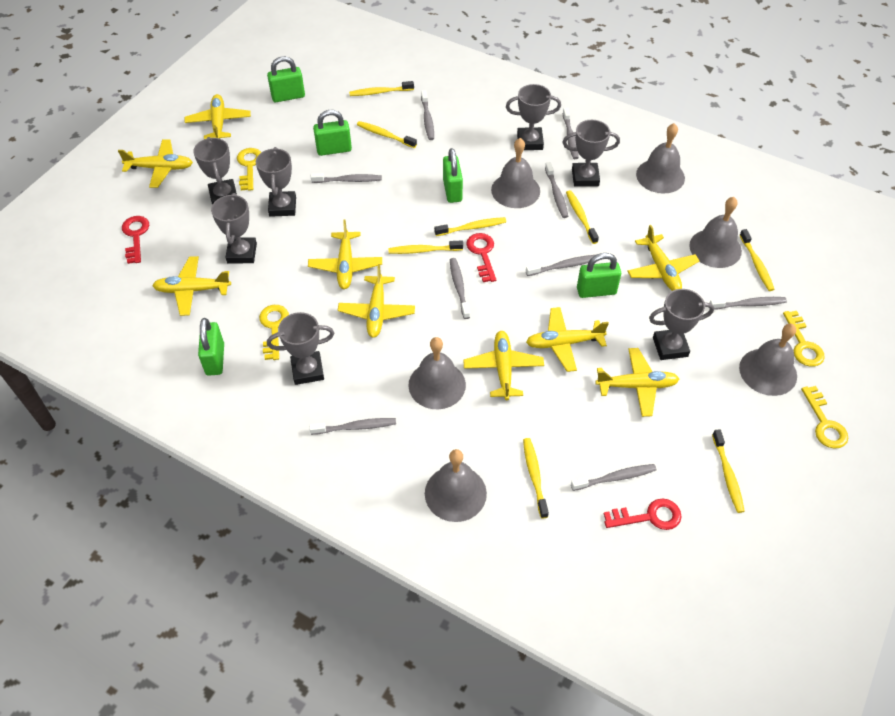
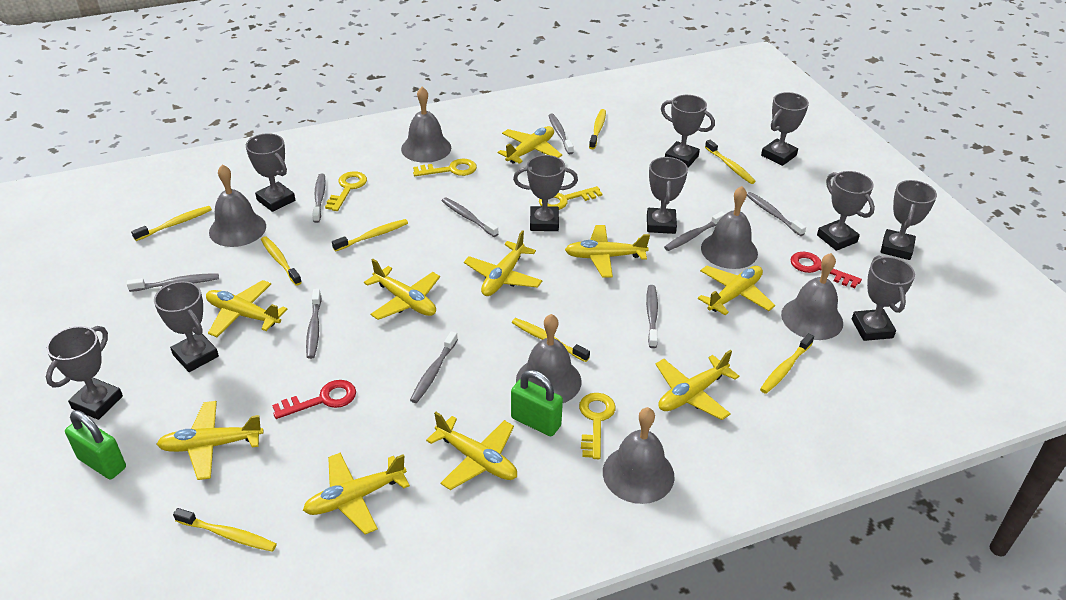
green padlock: 5 -> 2
grey trophy: 7 -> 10
red key: 3 -> 2
yellow plane: 9 -> 10

